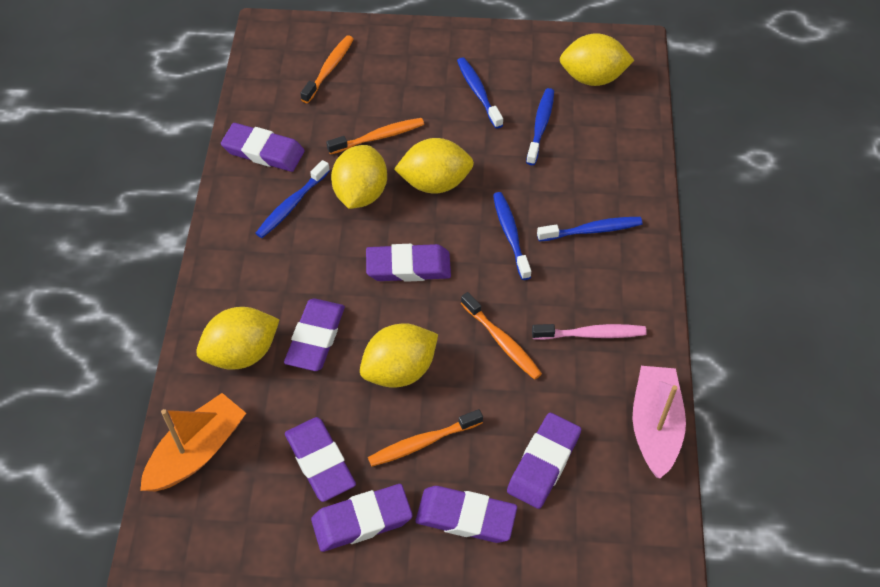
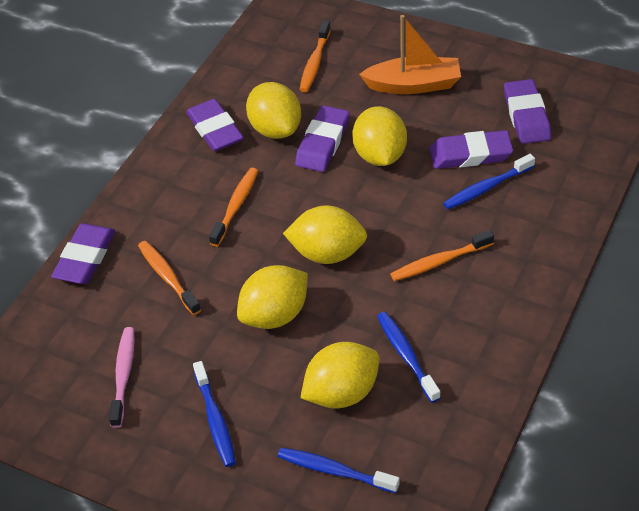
blue toothbrush: 5 -> 4
pink boat: 1 -> 0
purple eraser: 7 -> 5

